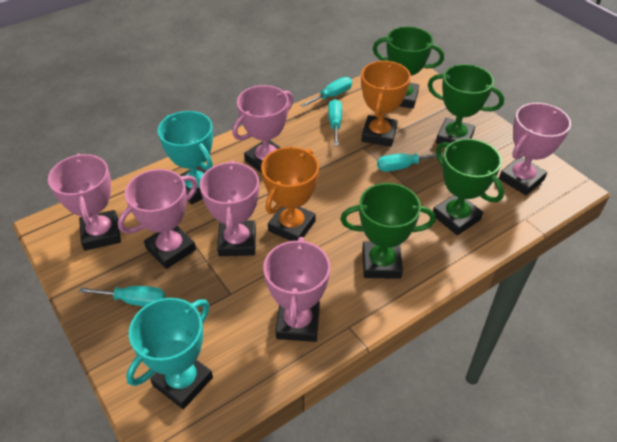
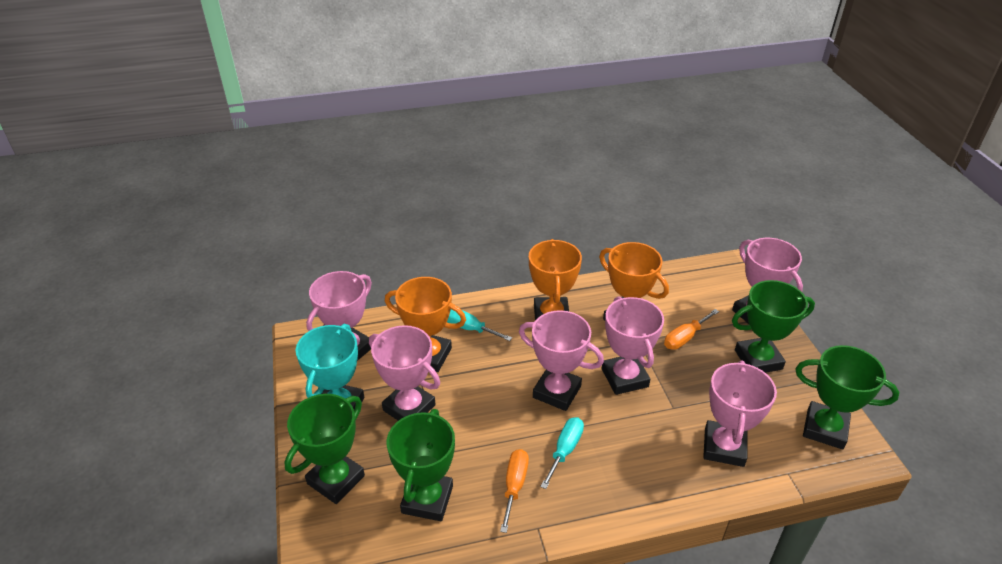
orange screwdriver: 0 -> 2
orange trophy: 2 -> 3
turquoise screwdriver: 4 -> 2
turquoise trophy: 2 -> 1

